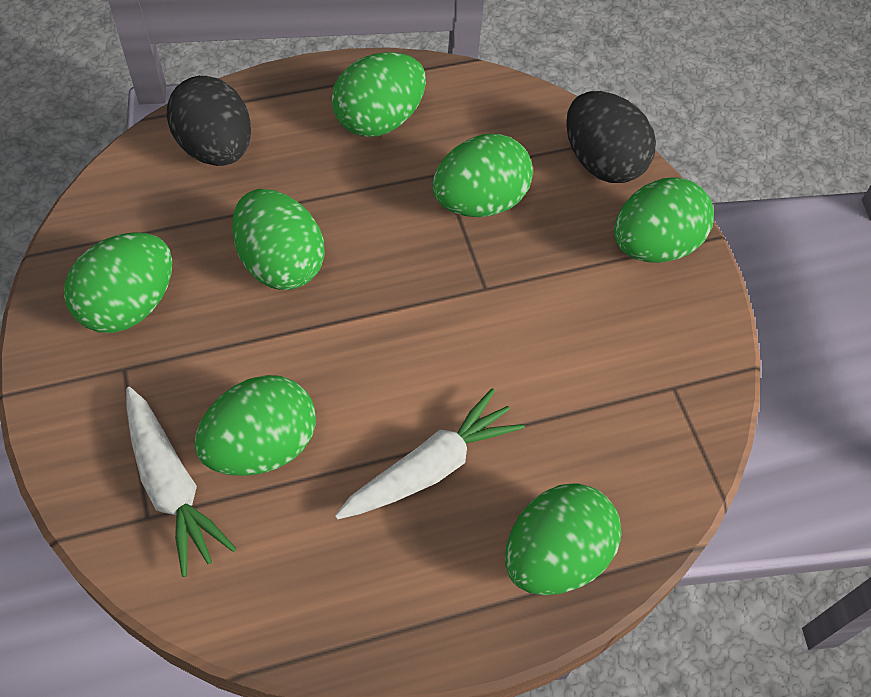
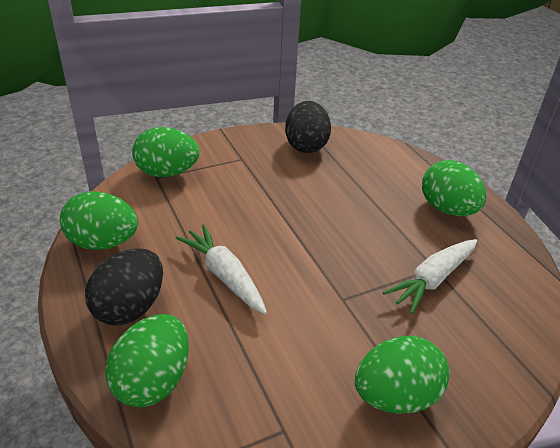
green egg: 7 -> 5

